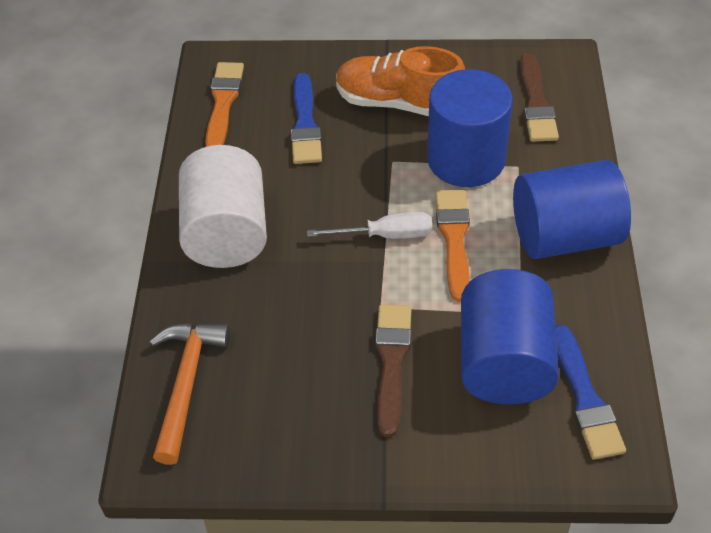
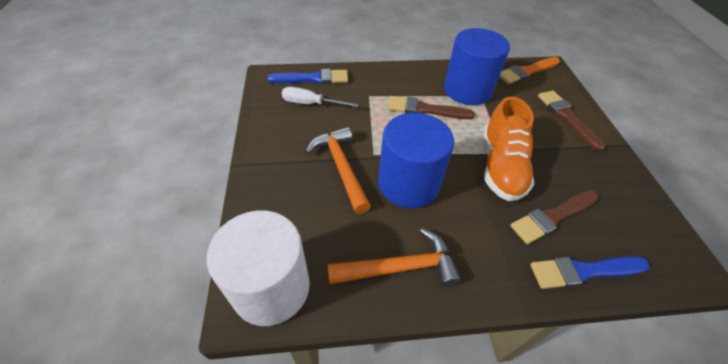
blue cylinder: 3 -> 2
brown brush: 2 -> 3
orange brush: 2 -> 1
orange hammer: 1 -> 2

